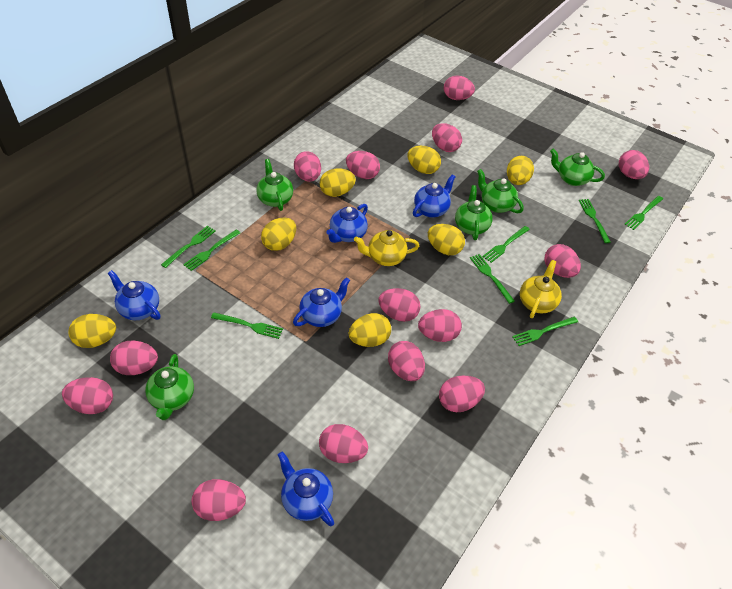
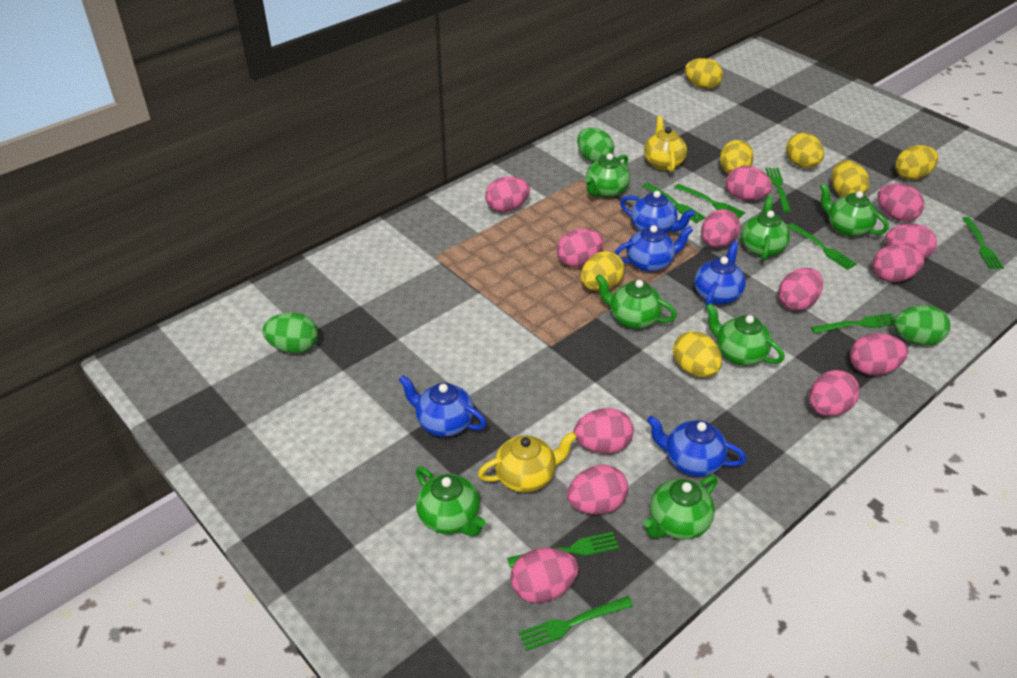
green egg: 0 -> 3
green teapot: 5 -> 7
pink egg: 14 -> 13

